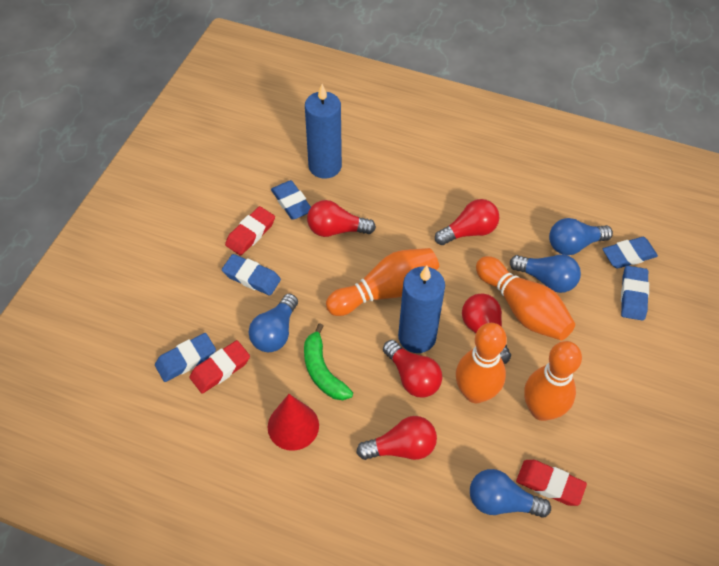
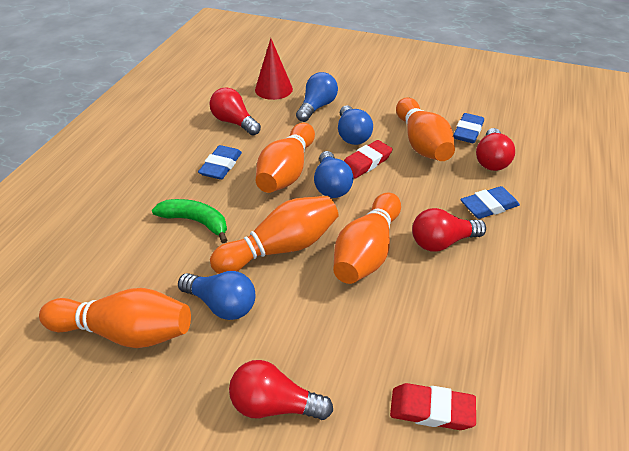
blue candle: 2 -> 0
blue eraser: 5 -> 3
orange bowling pin: 4 -> 5
red eraser: 3 -> 2
red light bulb: 5 -> 4

